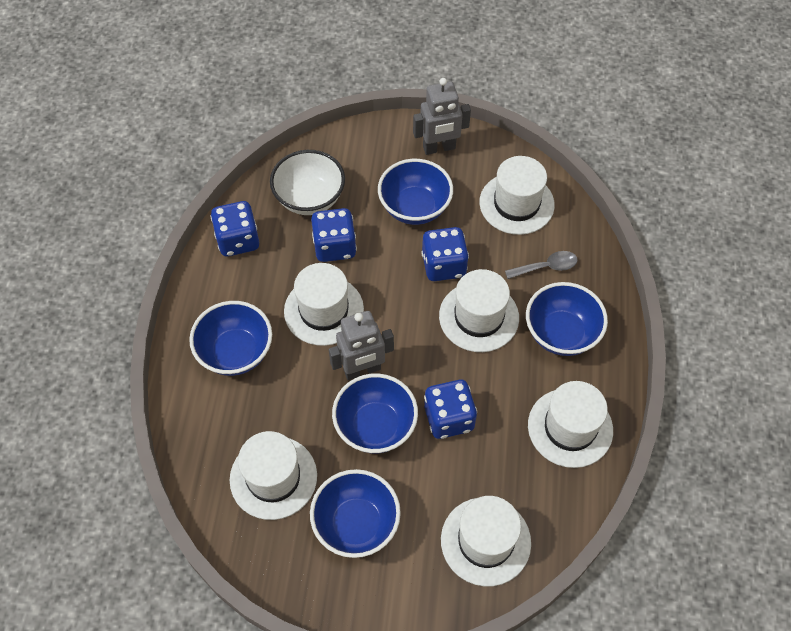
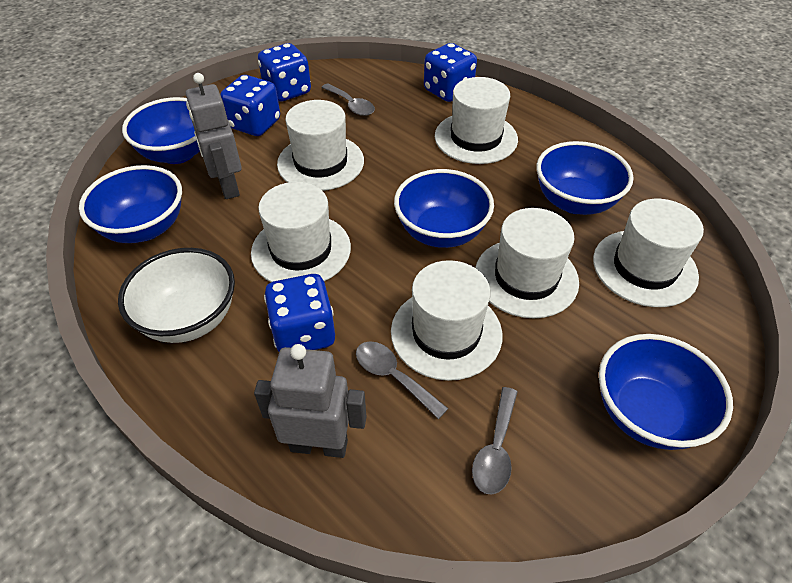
grey spoon: 1 -> 3

